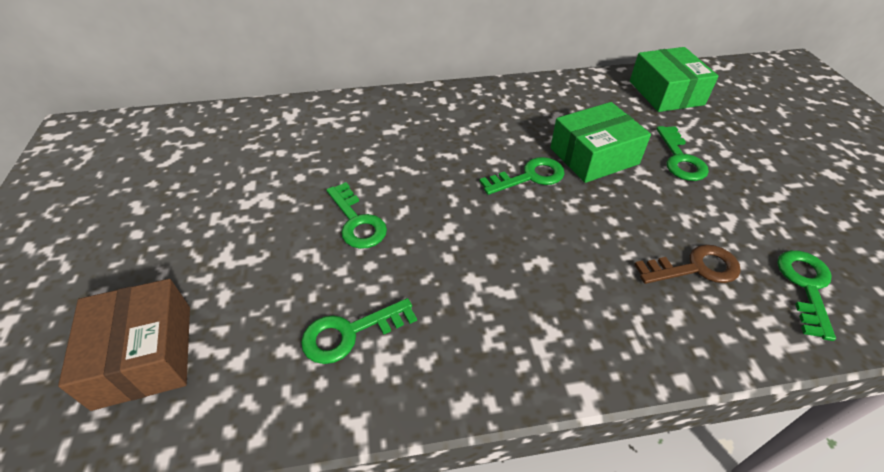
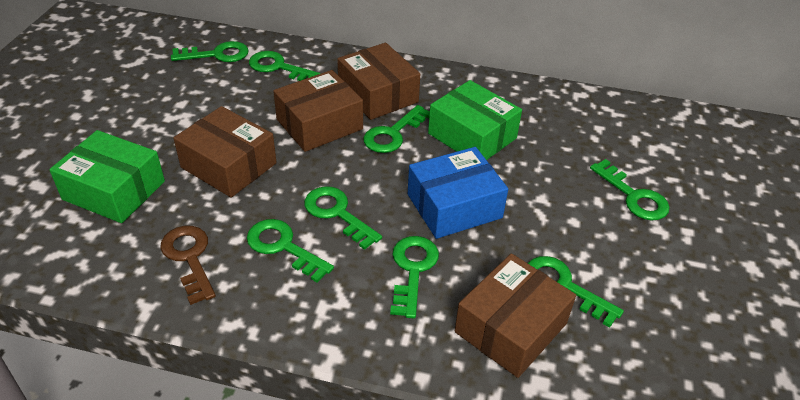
blue box: 0 -> 1
brown box: 1 -> 4
green key: 5 -> 8

